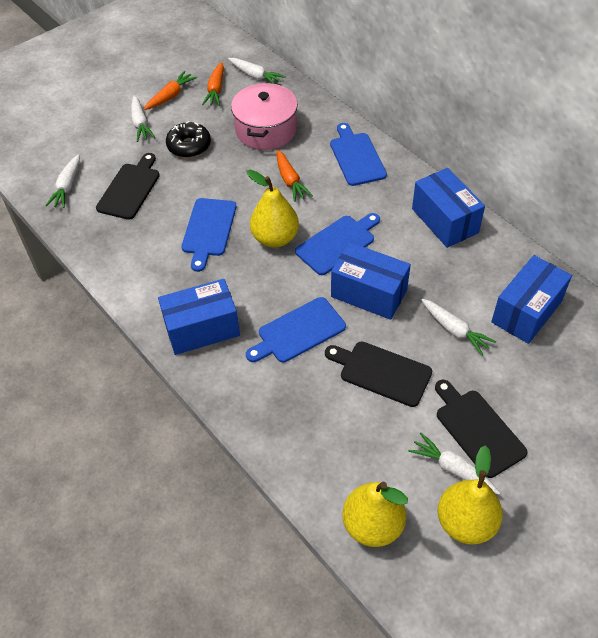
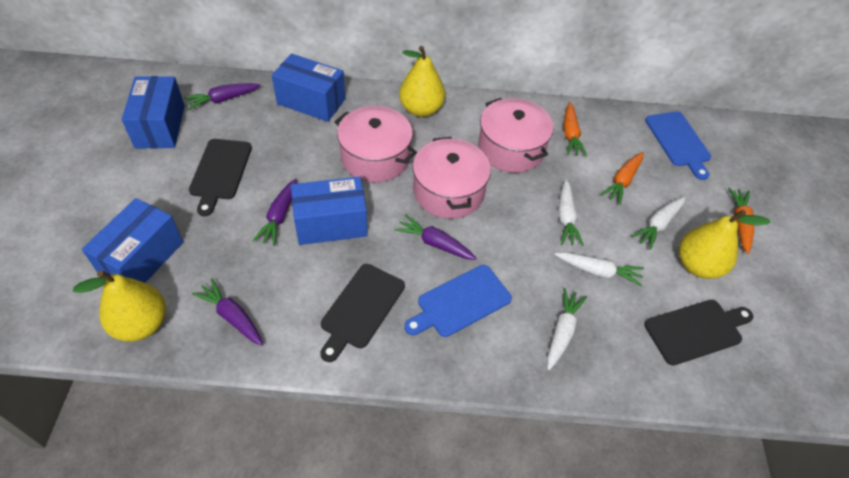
black donut: 1 -> 0
blue cutting board: 4 -> 2
pink pot: 1 -> 3
purple carrot: 0 -> 4
white carrot: 5 -> 4

